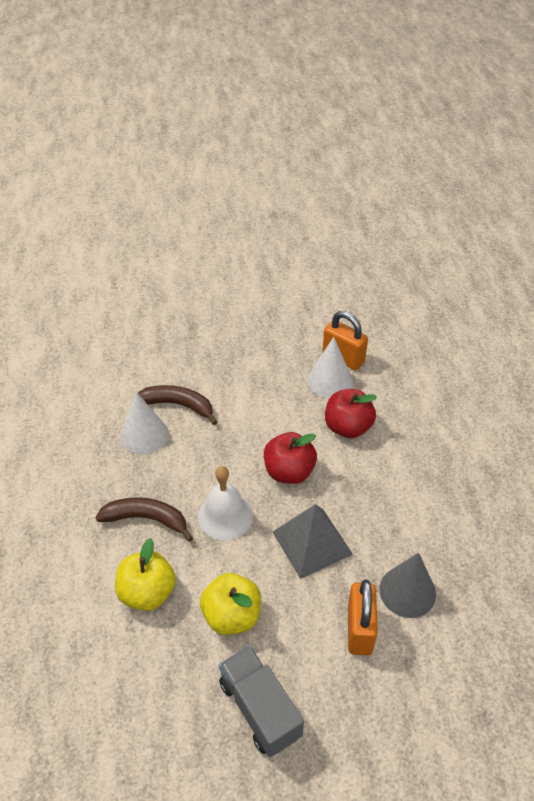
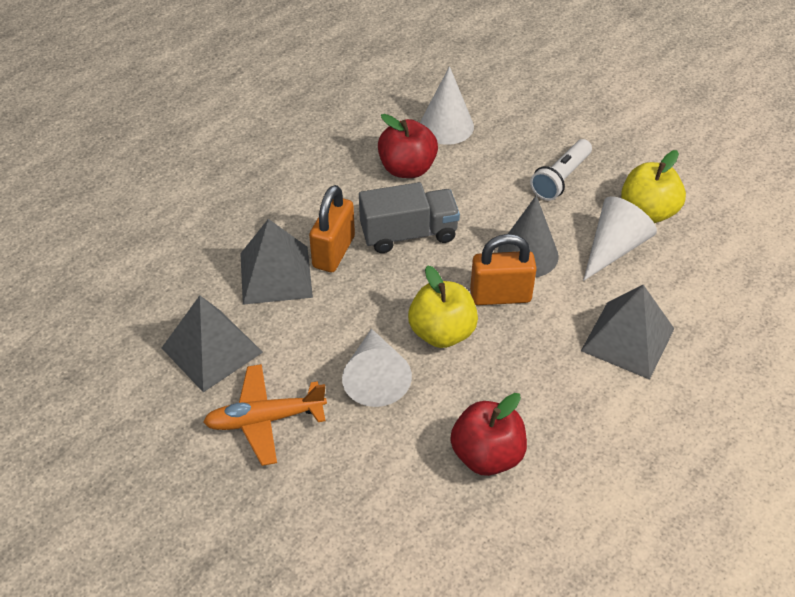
brown banana: 2 -> 0
grey pyramid: 1 -> 3
orange plane: 0 -> 1
white bell: 1 -> 0
white cone: 2 -> 3
white flashlight: 0 -> 1

